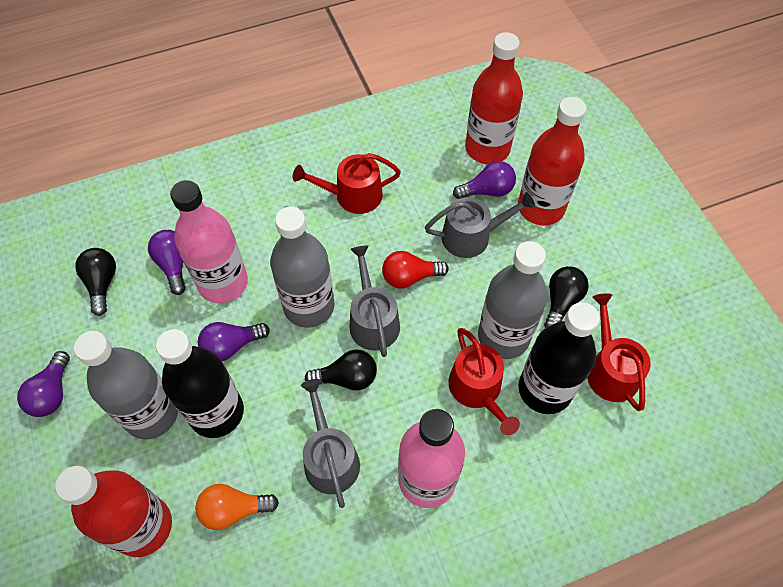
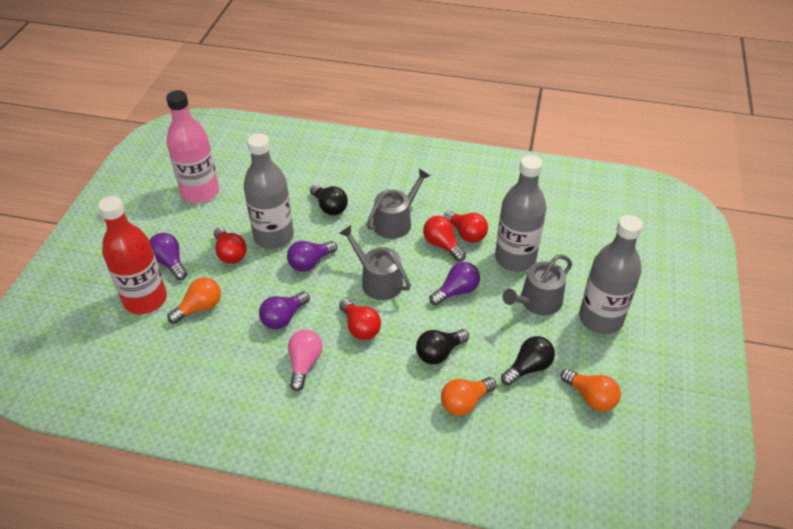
black bottle: 2 -> 0
orange light bulb: 1 -> 3
pink bottle: 2 -> 1
pink light bulb: 0 -> 1
red bottle: 3 -> 1
red light bulb: 1 -> 4
red watering can: 3 -> 0

